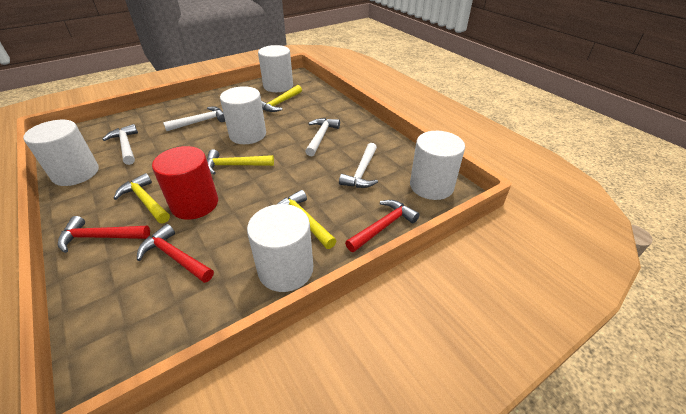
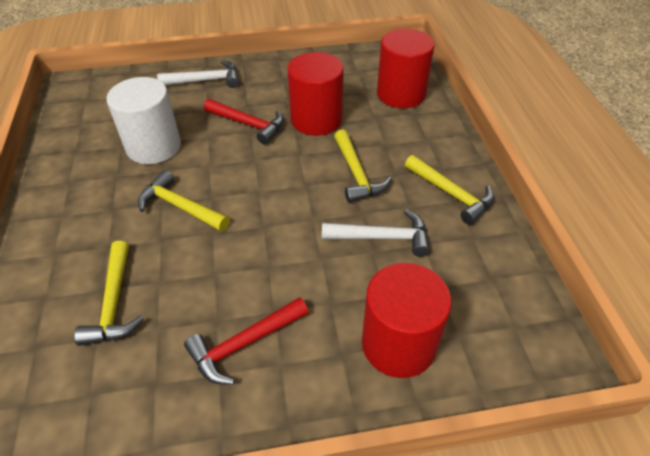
red cylinder: 1 -> 3
red hammer: 3 -> 2
white cylinder: 5 -> 1
white hammer: 4 -> 2

